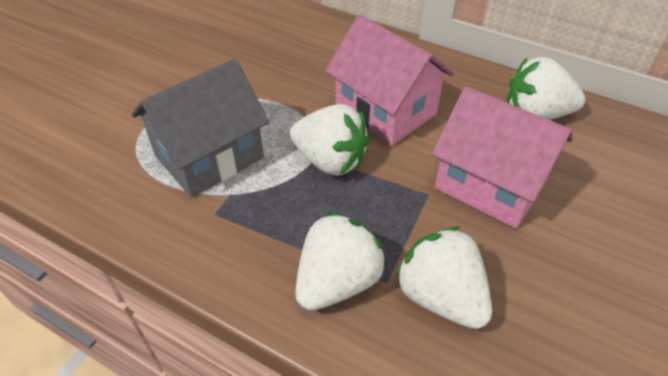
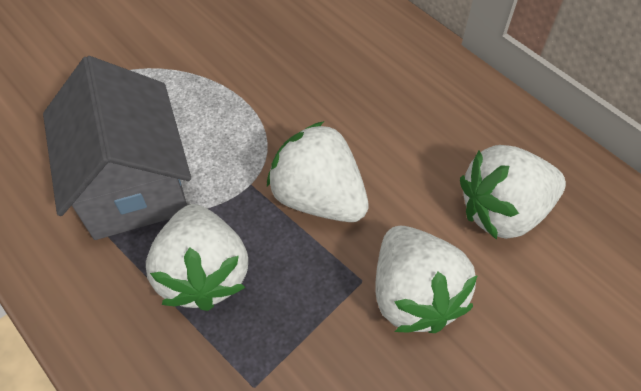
pink house: 2 -> 0

